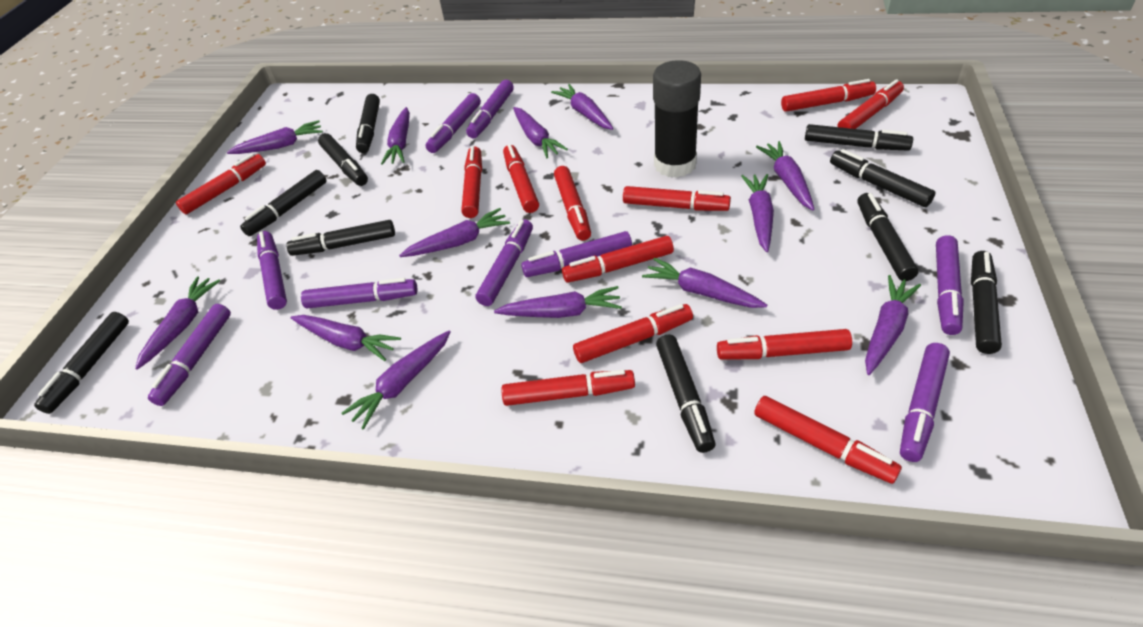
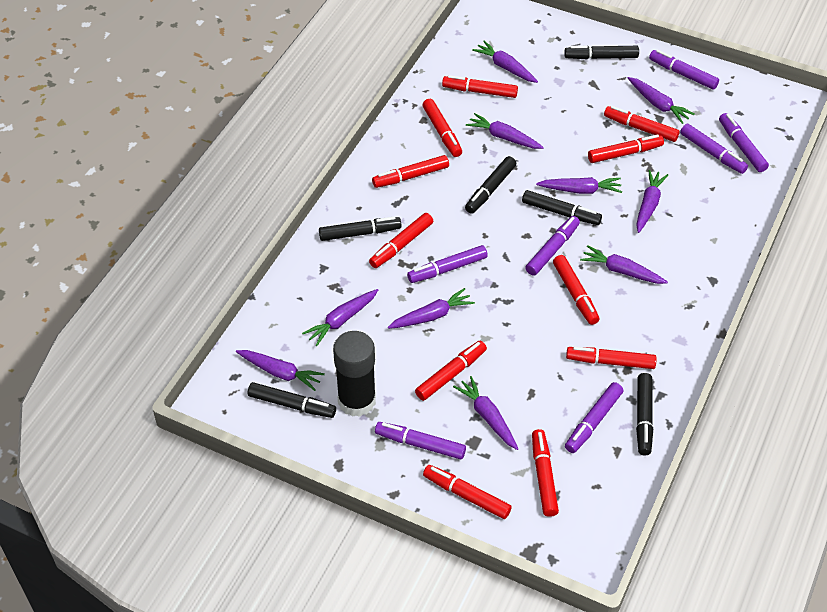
black marker: 10 -> 6
purple carrot: 13 -> 10
purple marker: 9 -> 7
red marker: 12 -> 11

